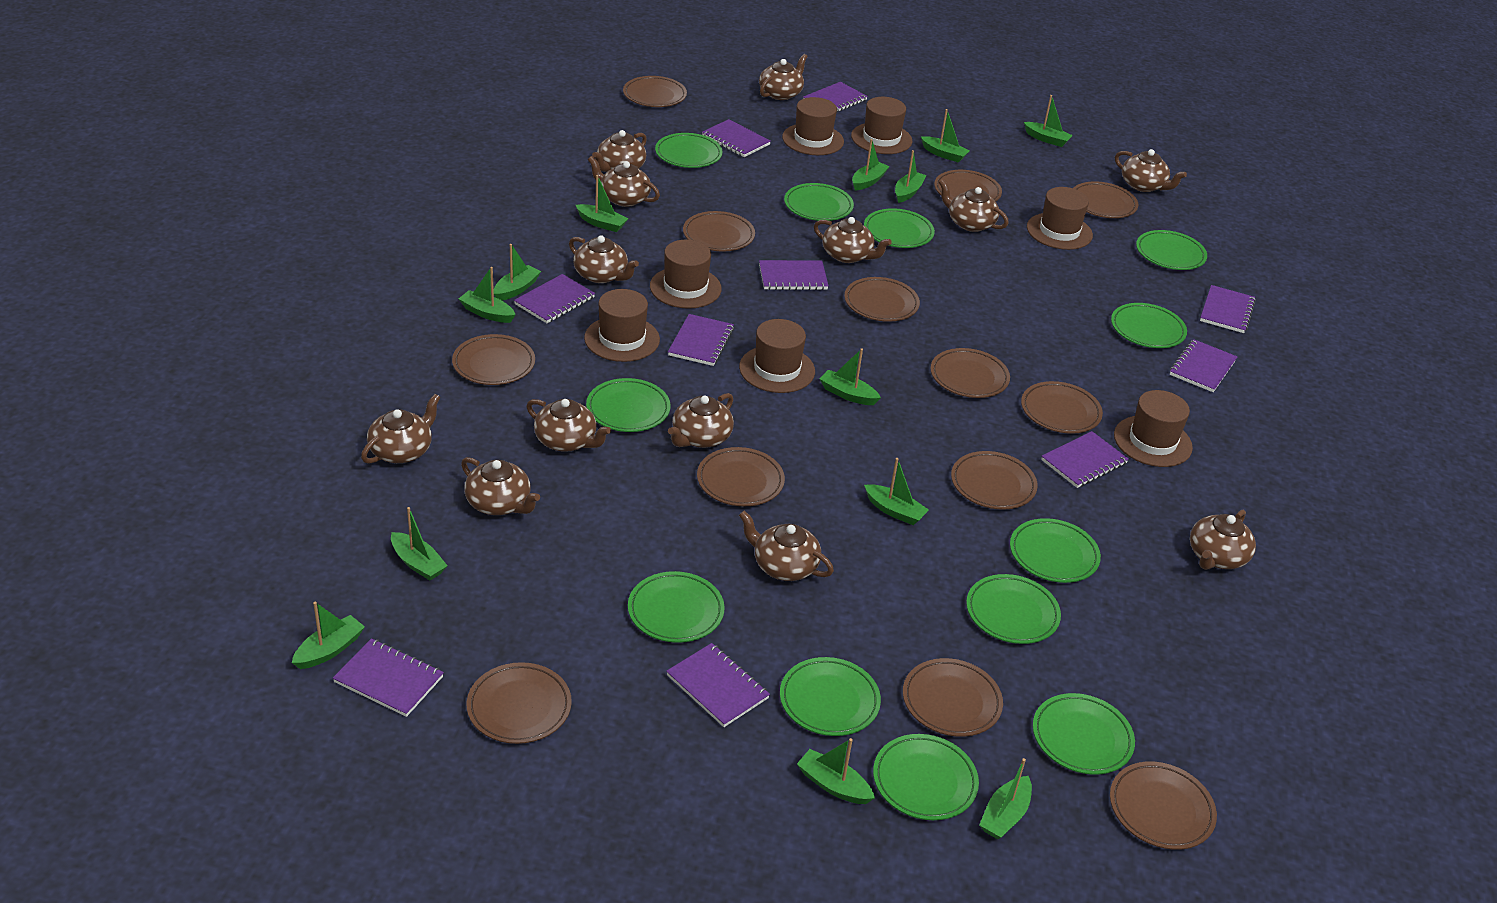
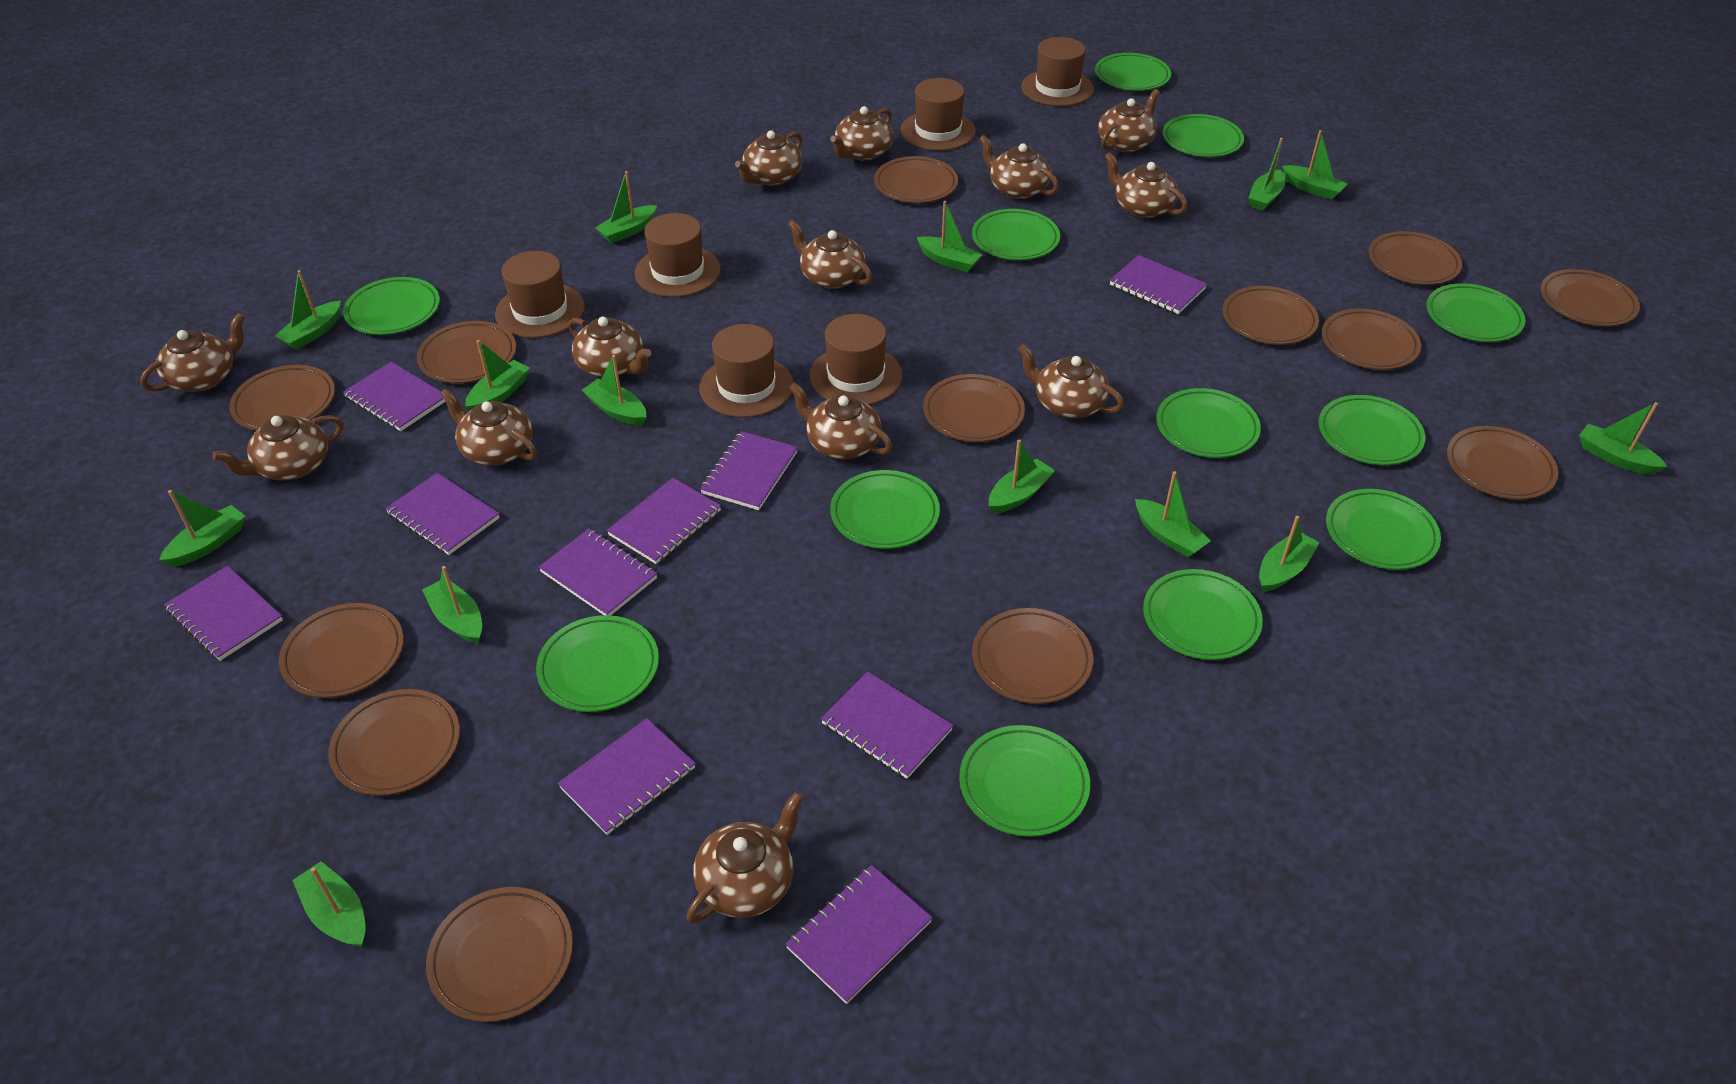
brown hat: 7 -> 6
green boat: 13 -> 14

